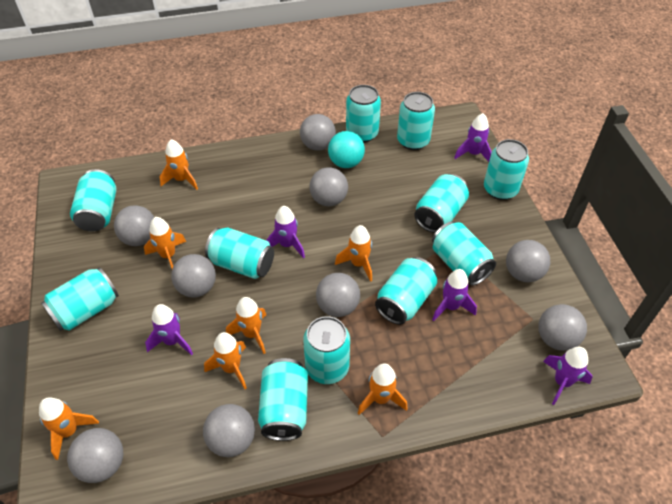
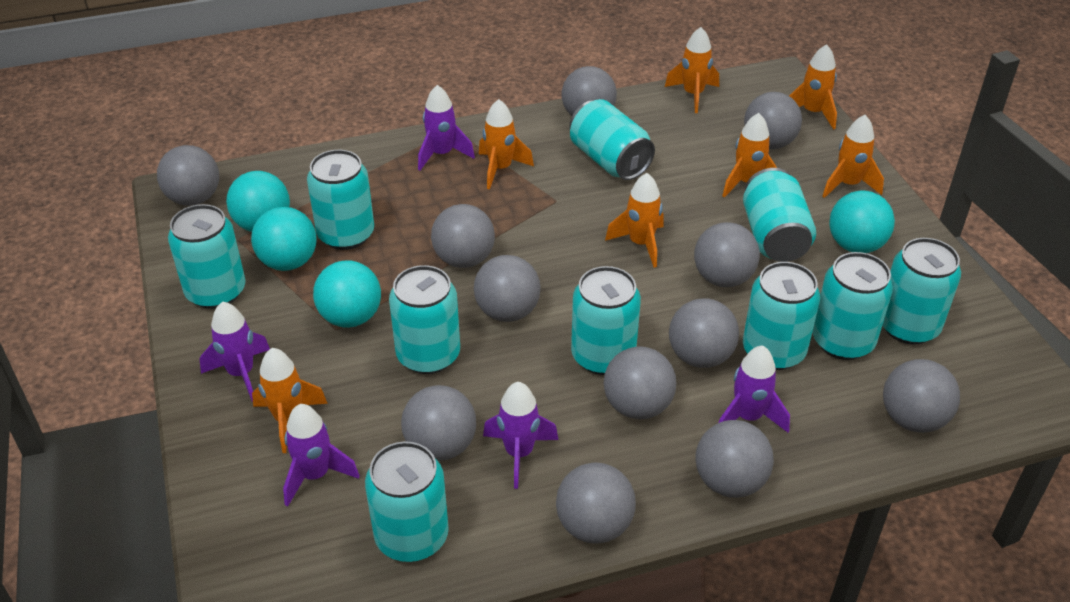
grey ball: 9 -> 12
turquoise ball: 1 -> 4
turquoise can: 11 -> 10

